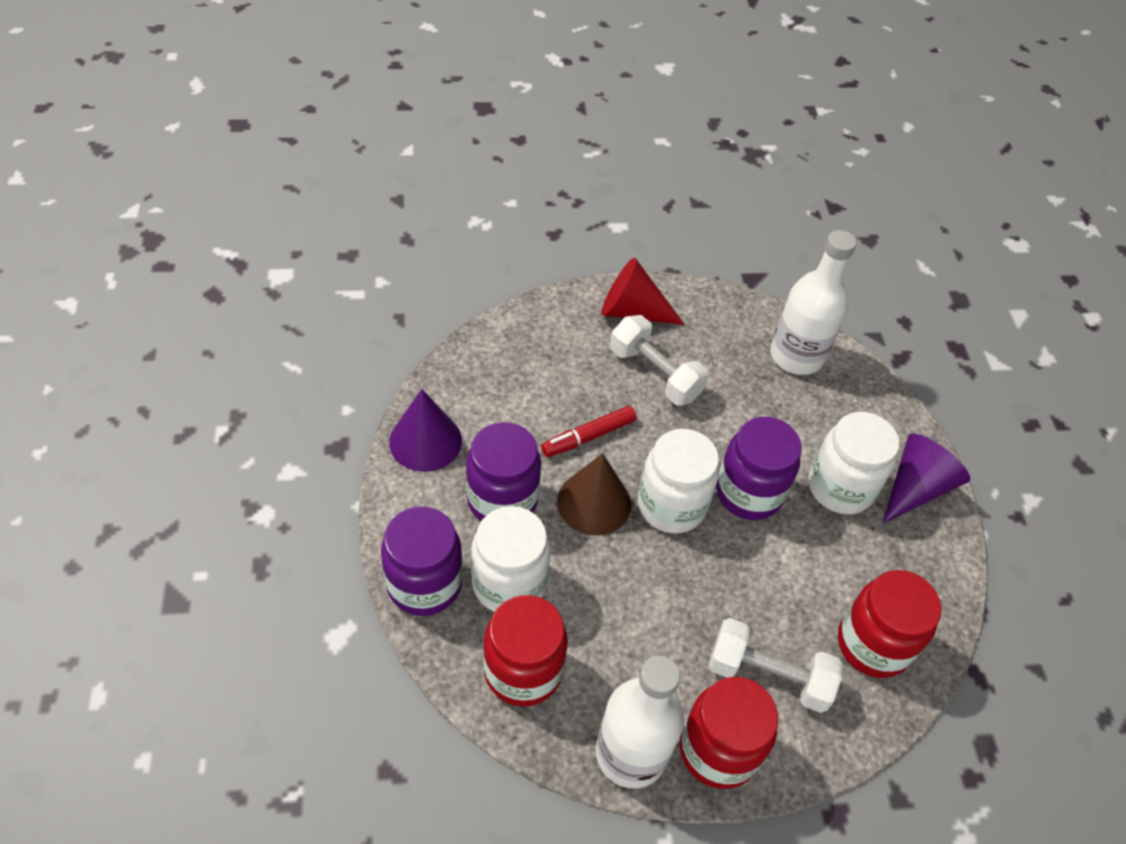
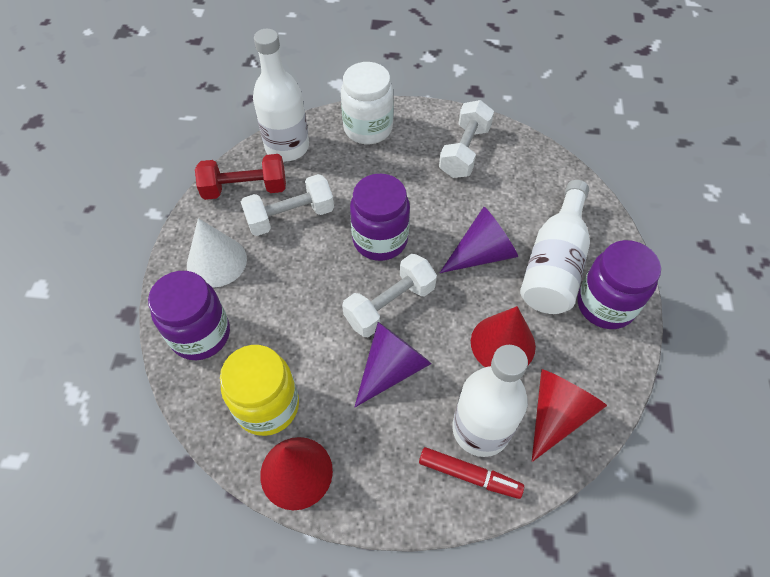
brown cone: 1 -> 0
red cone: 1 -> 3
red dumbbell: 0 -> 1
red jar: 3 -> 0
white bottle: 2 -> 3
white cone: 0 -> 1
white dumbbell: 2 -> 3
white jar: 3 -> 1
yellow jar: 0 -> 1

